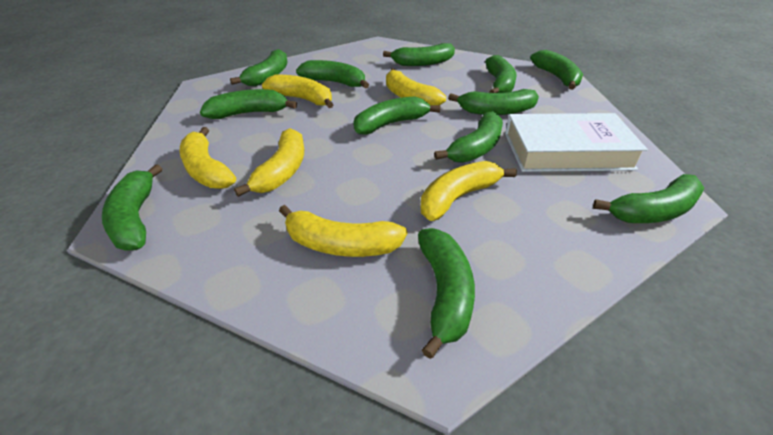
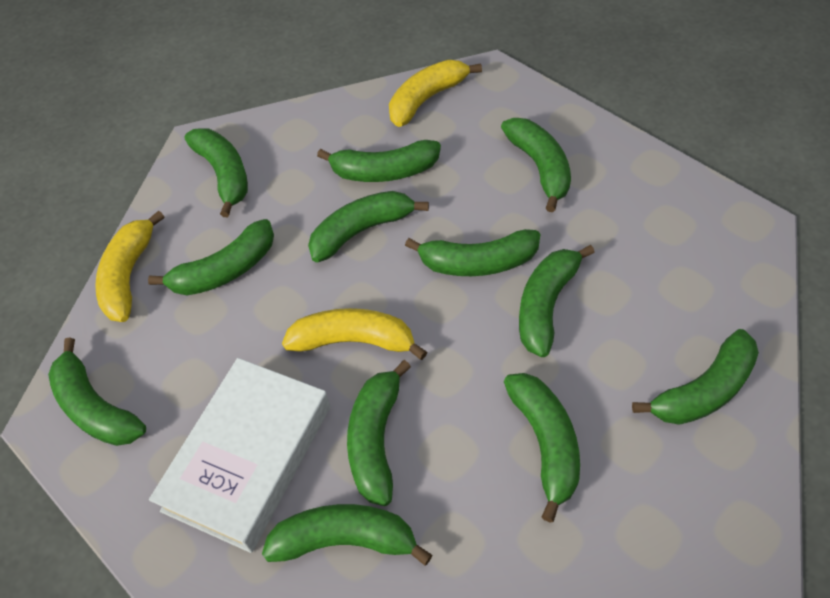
yellow banana: 6 -> 3

